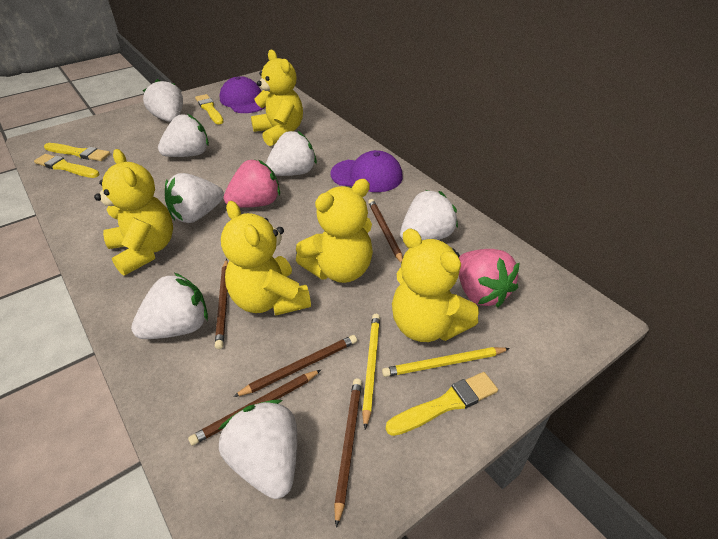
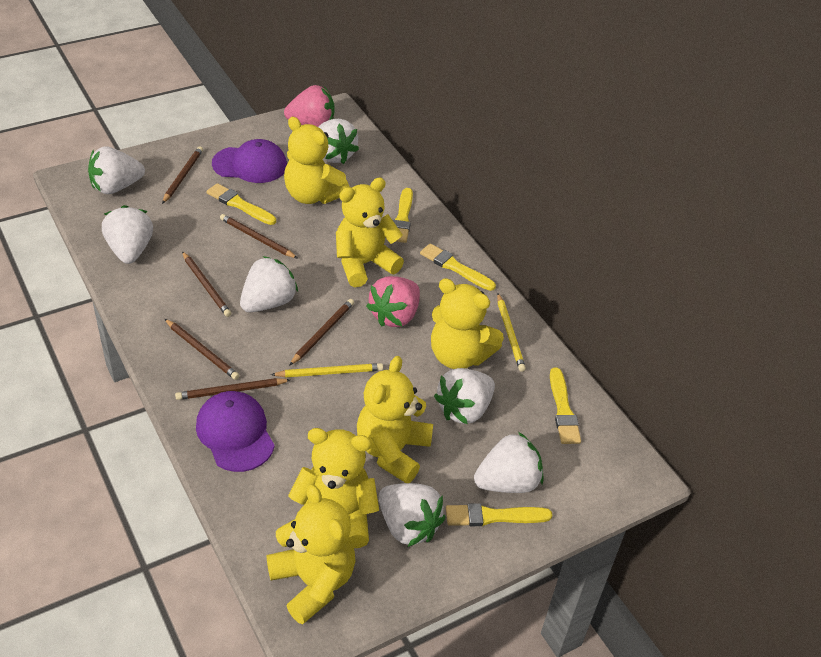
brown pencil: 5 -> 6
yellow brush: 4 -> 5
yellow teddy bear: 5 -> 6

